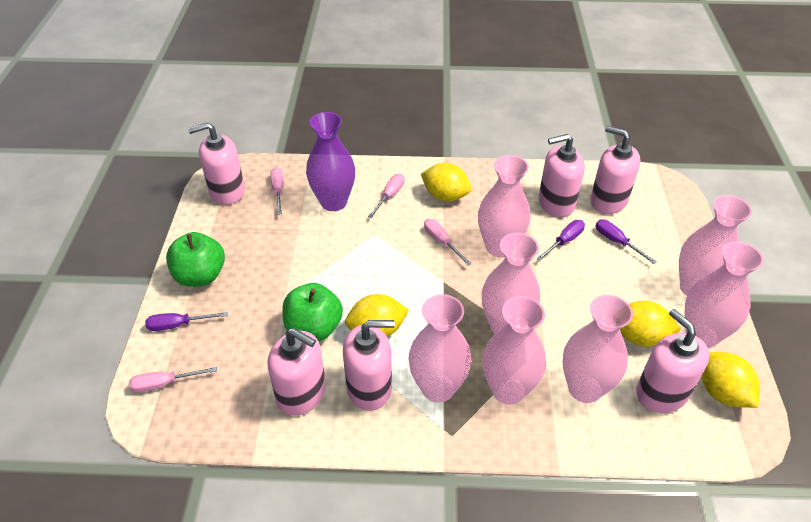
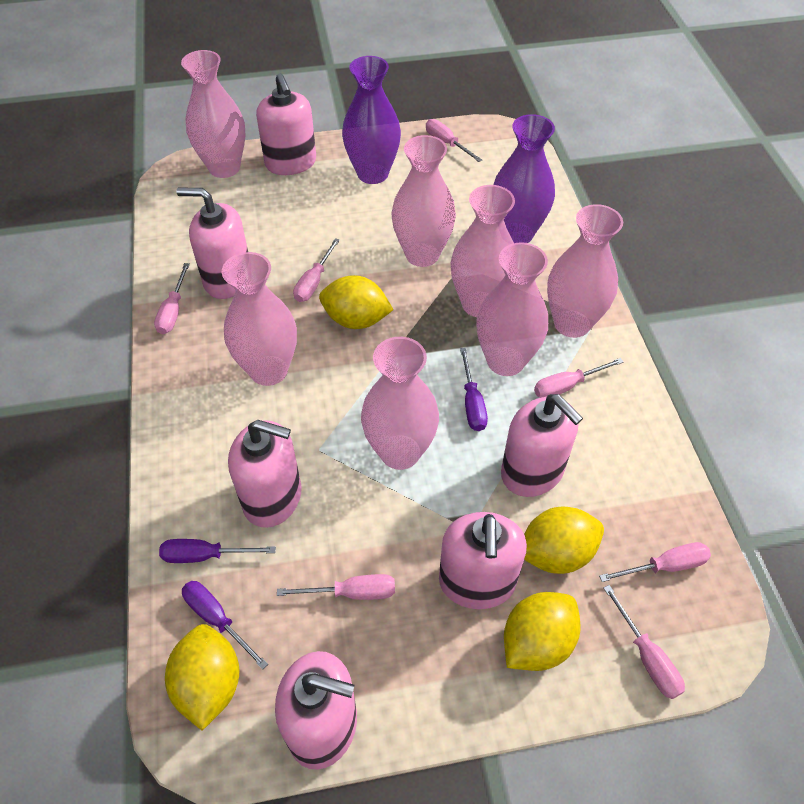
green apple: 2 -> 0
pink screwdriver: 4 -> 7
purple vase: 1 -> 2

